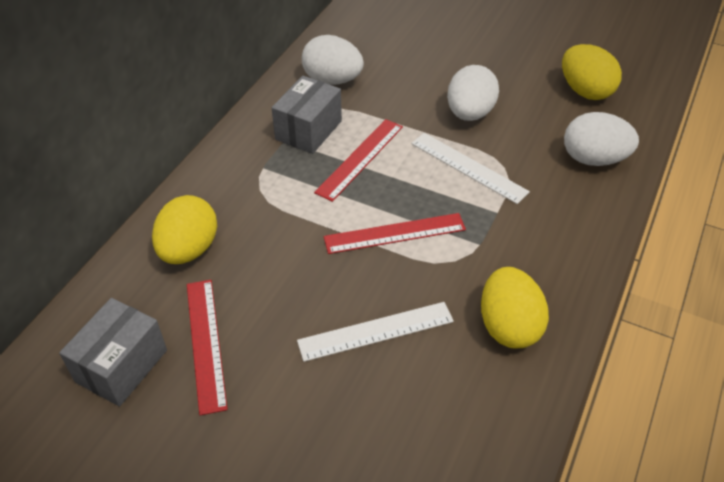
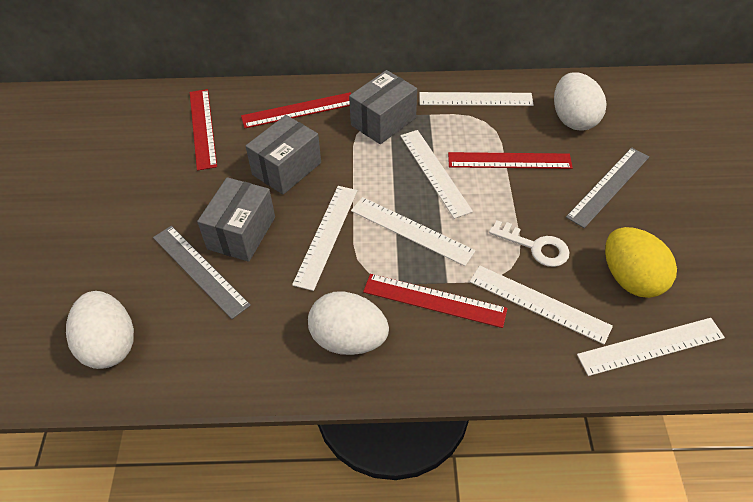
grey box: 2 -> 3
grey ruler: 0 -> 2
red ruler: 3 -> 4
white key: 0 -> 1
white ruler: 2 -> 6
yellow egg: 3 -> 1

